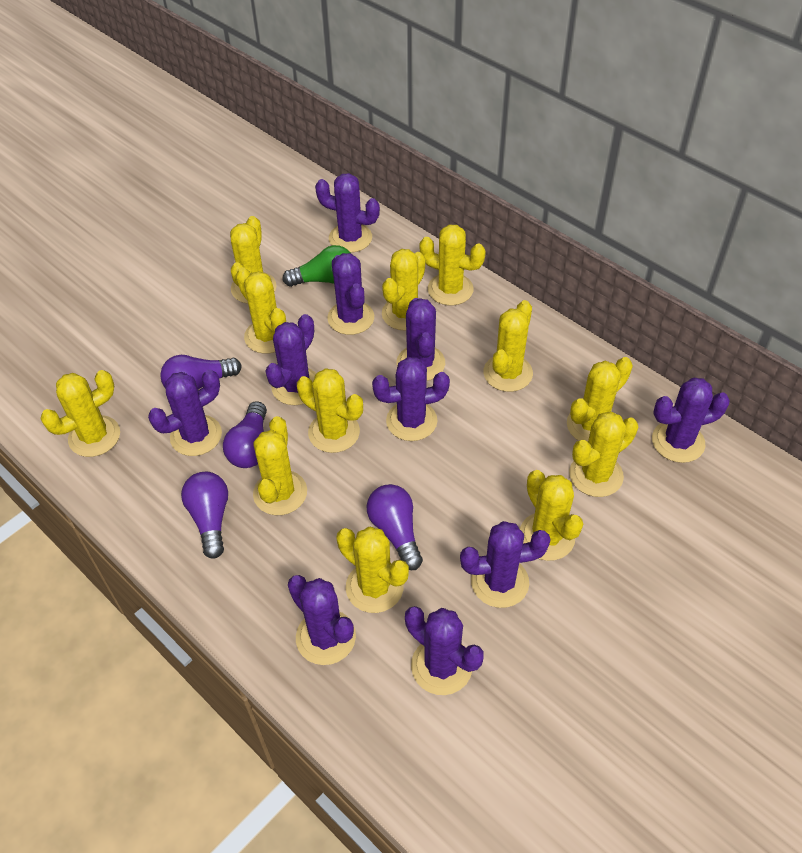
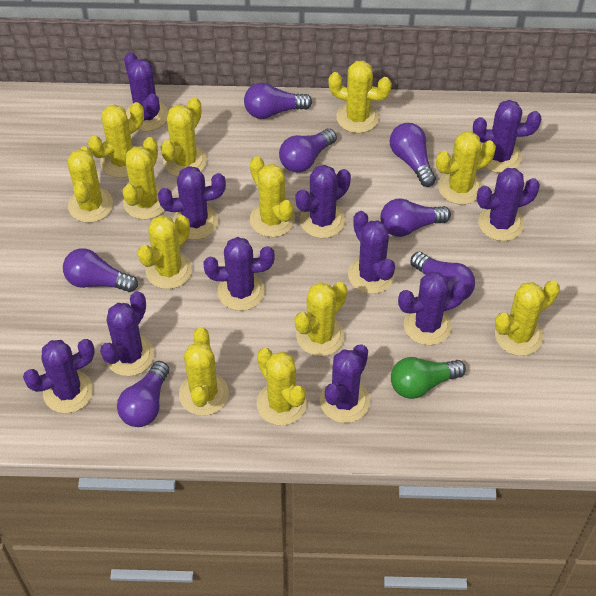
purple cactus: 10 -> 11
purple light bulb: 4 -> 7

